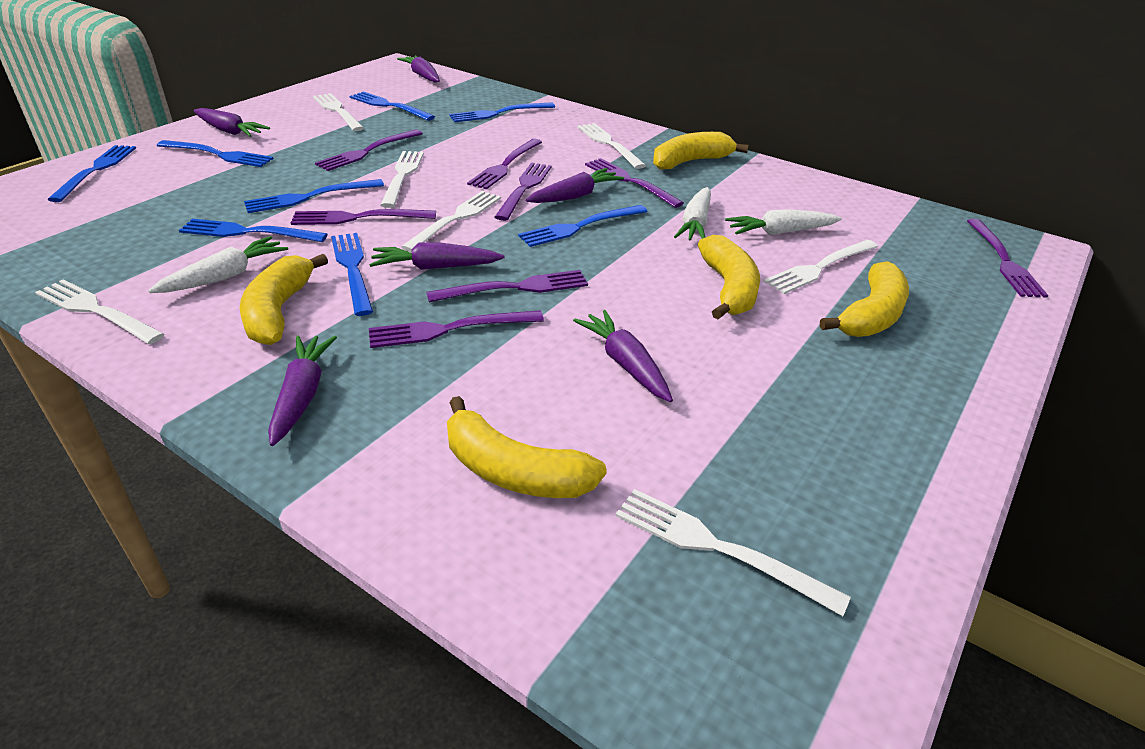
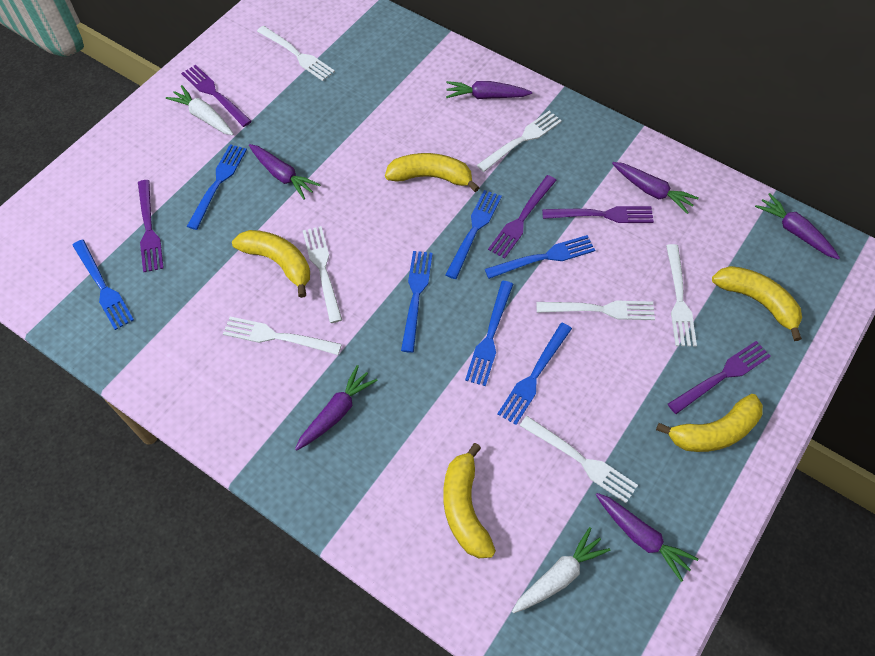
blue fork: 8 -> 7
purple fork: 8 -> 5
white carrot: 3 -> 2

